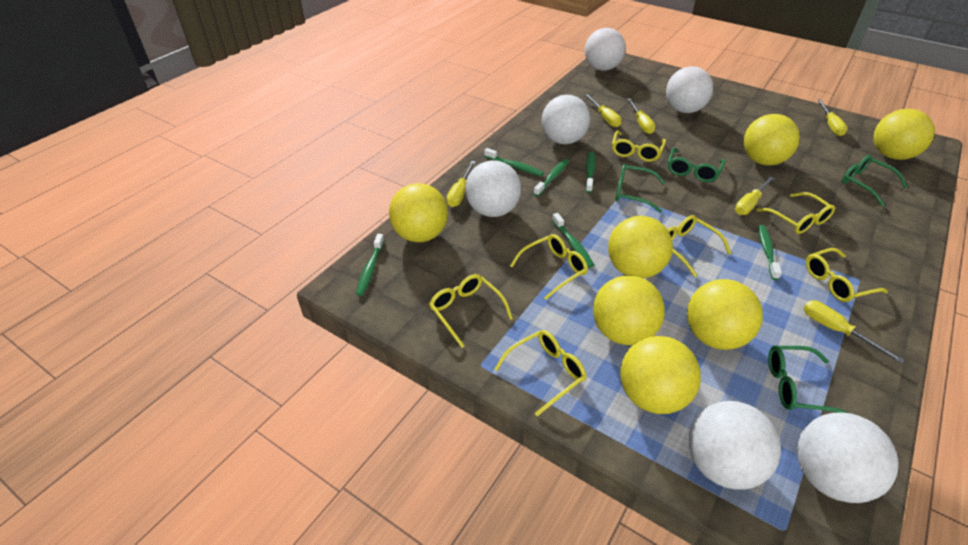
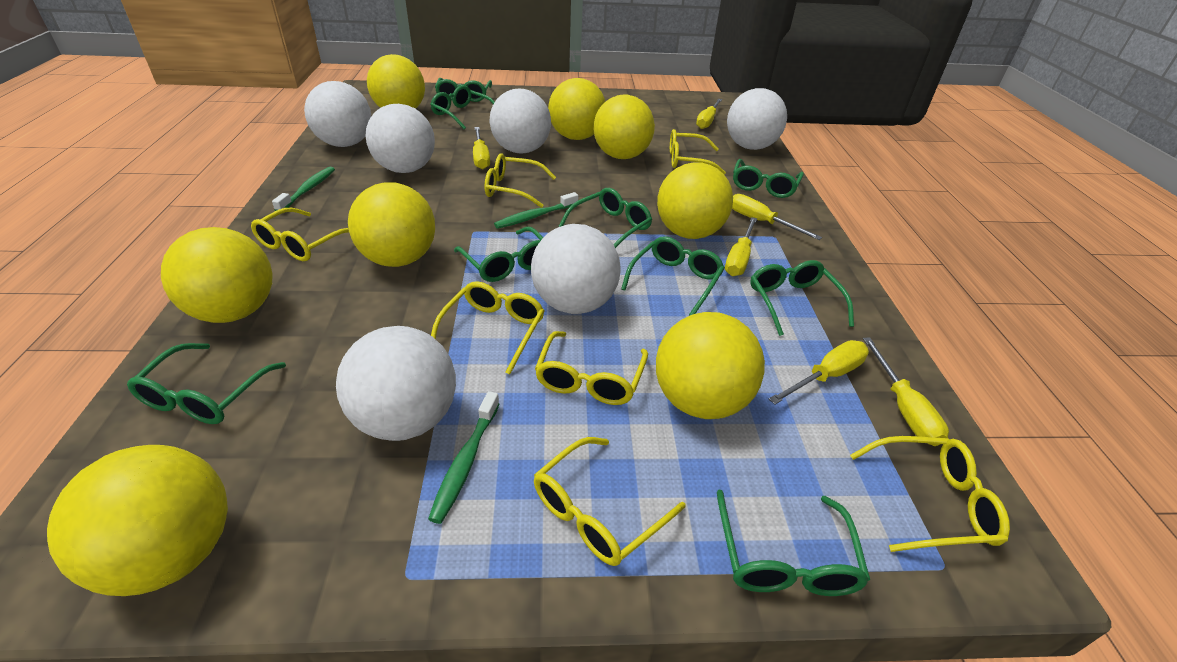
green glasses: 4 -> 9
green toothbrush: 6 -> 3
yellow ball: 7 -> 8

